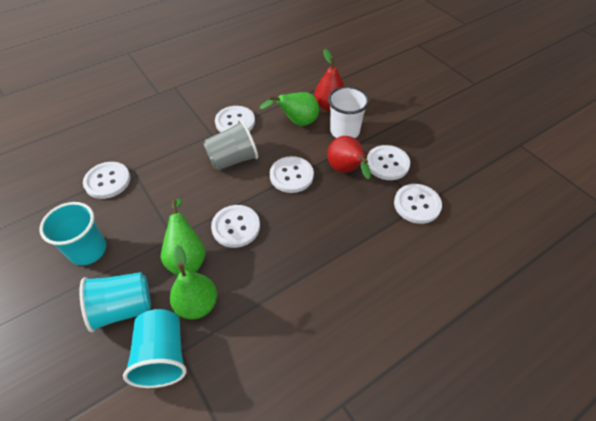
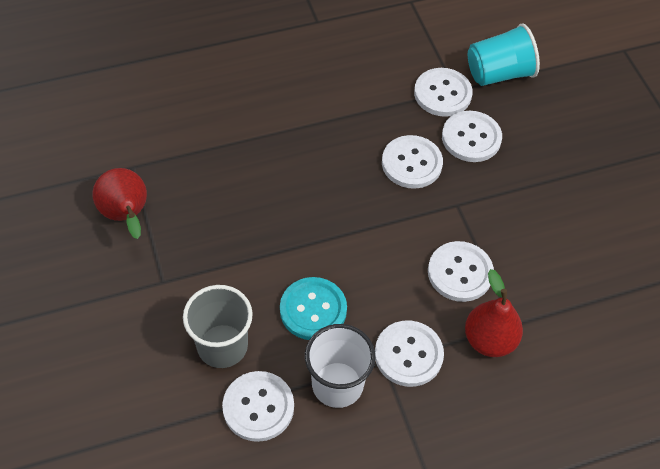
green pear: 3 -> 0
turquoise button: 0 -> 1
turquoise cup: 3 -> 1

